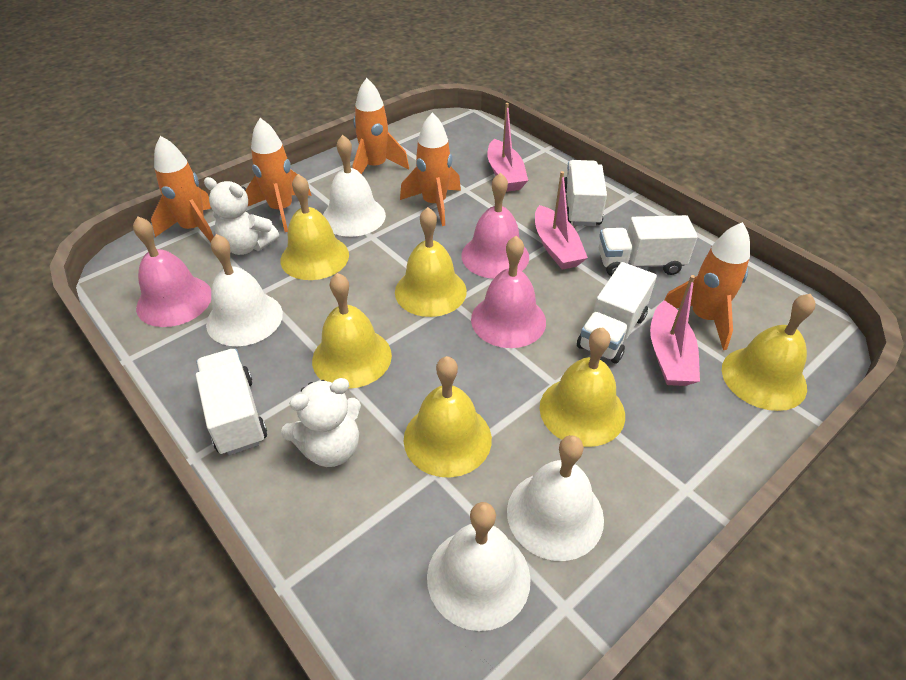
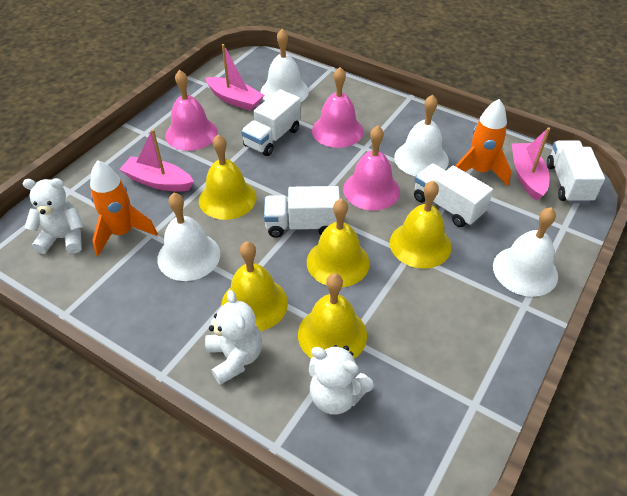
orange rocket: 5 -> 2
white teddy bear: 2 -> 3
yellow bell: 6 -> 5

